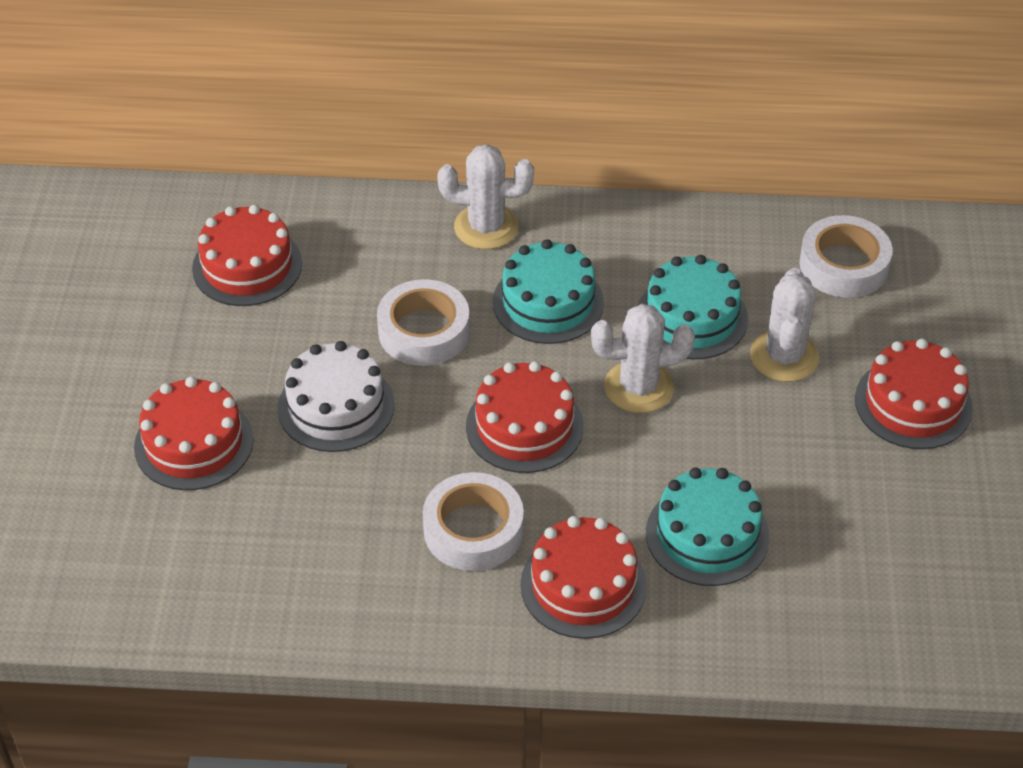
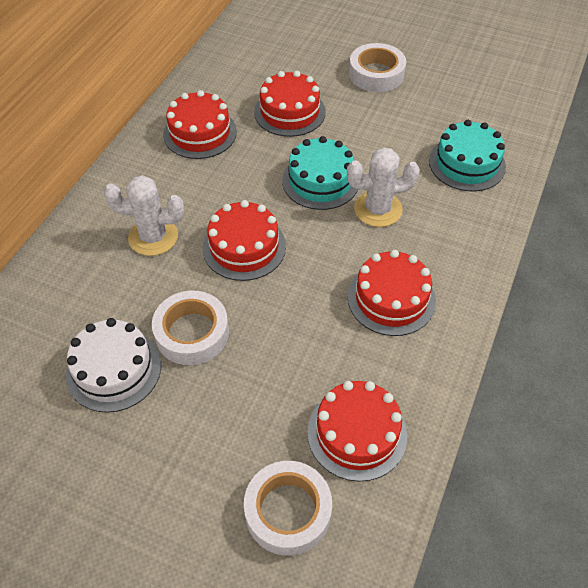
turquoise cake: 3 -> 2
white cactus: 3 -> 2

